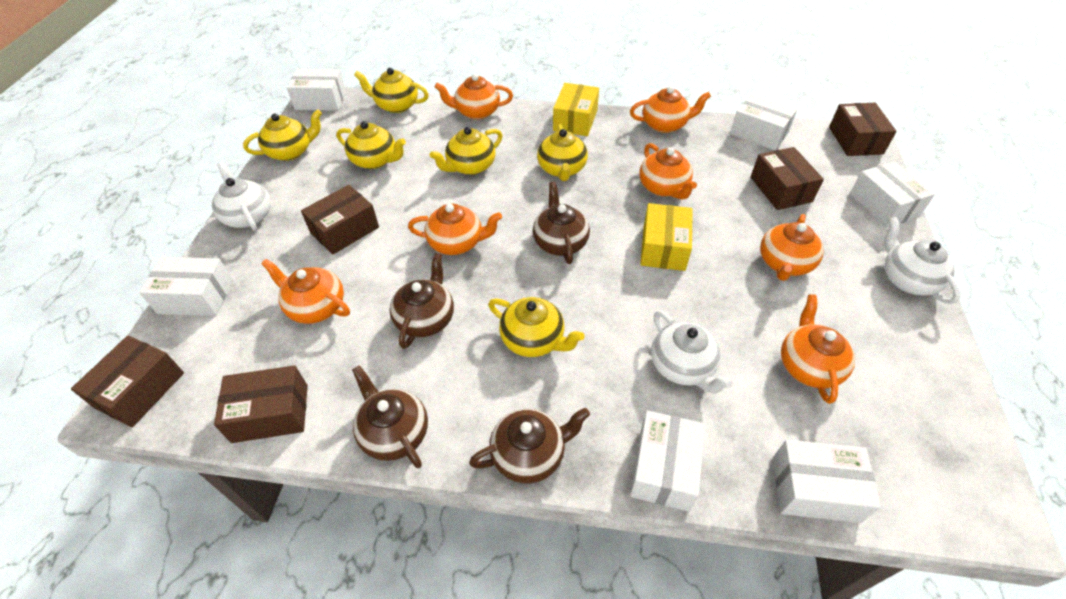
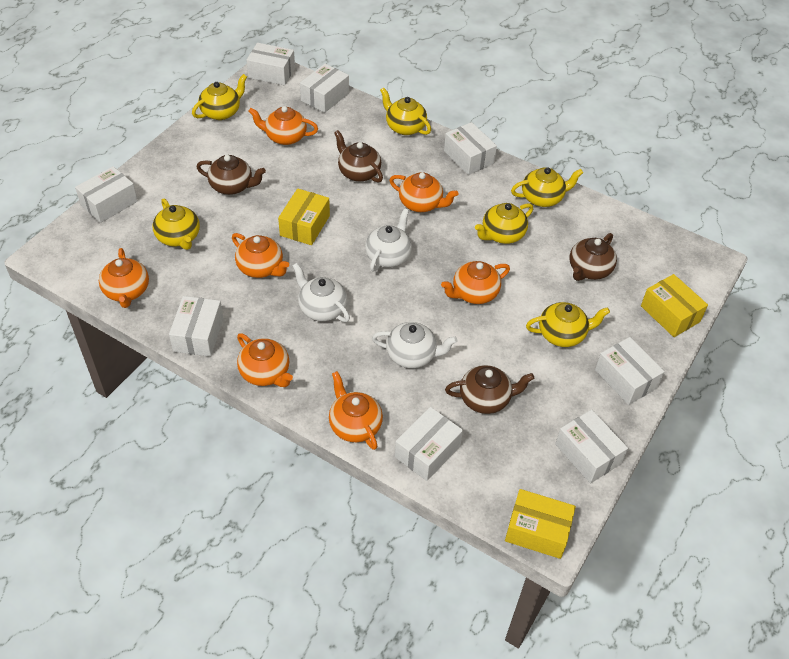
brown box: 5 -> 0
white box: 6 -> 8
yellow box: 2 -> 3

